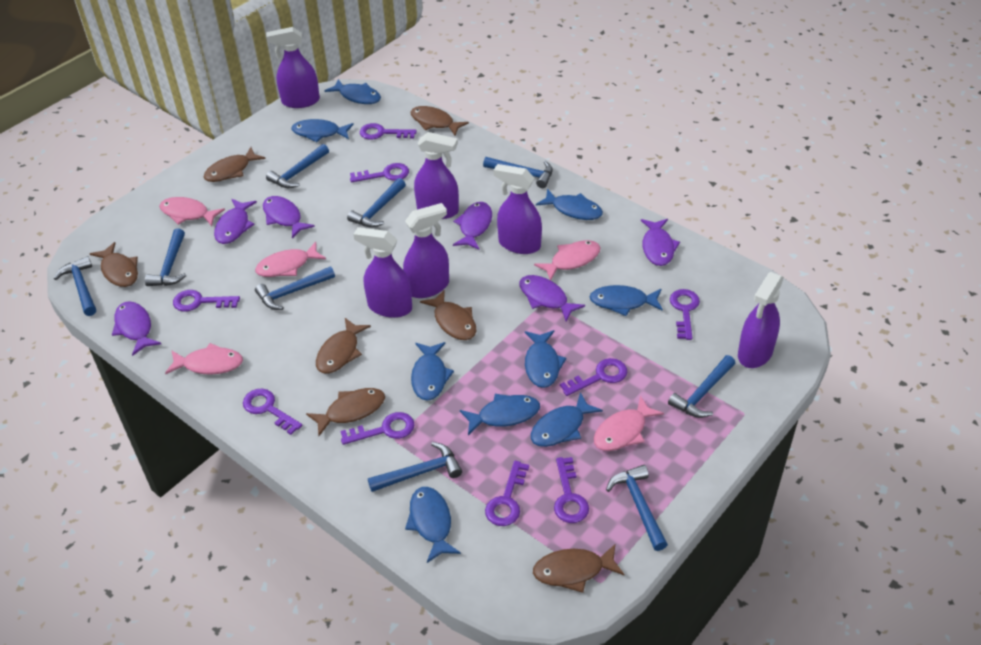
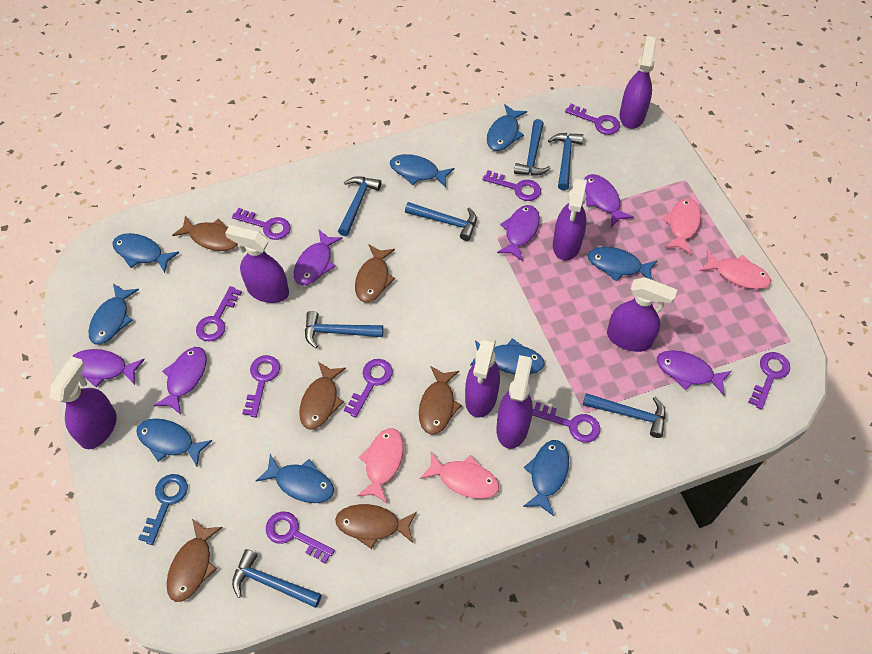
blue hammer: 9 -> 7
blue key: 0 -> 1
brown fish: 7 -> 6
pink fish: 5 -> 4
purple spray bottle: 6 -> 7

